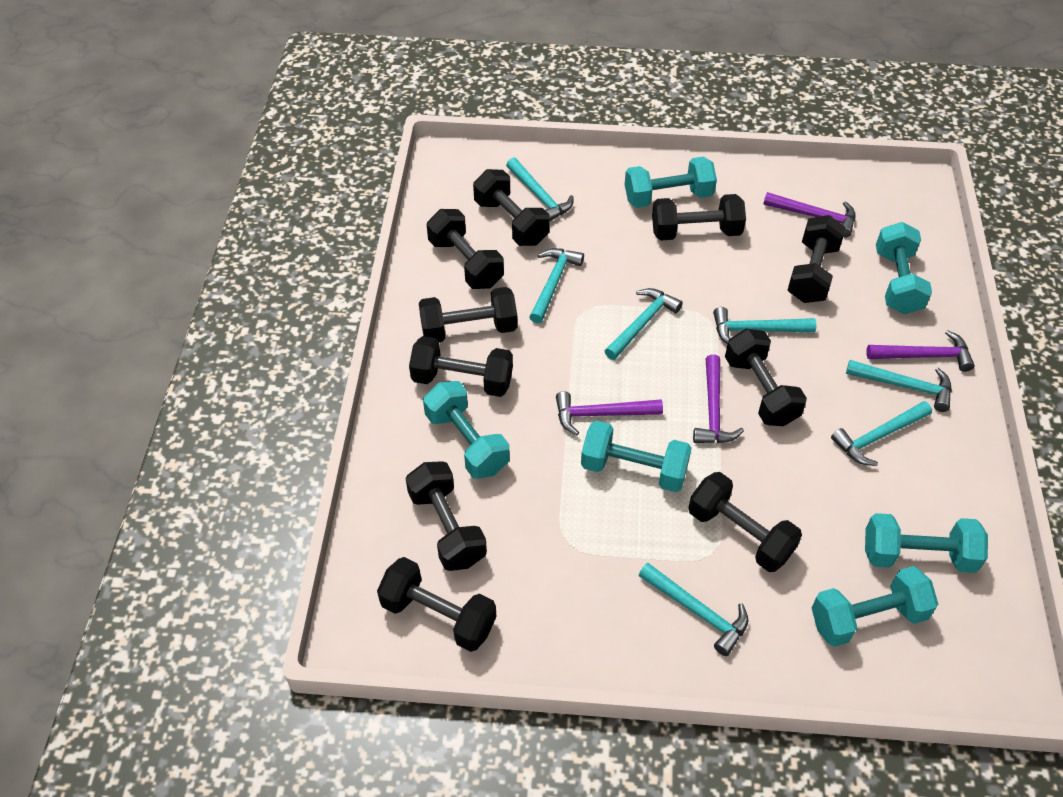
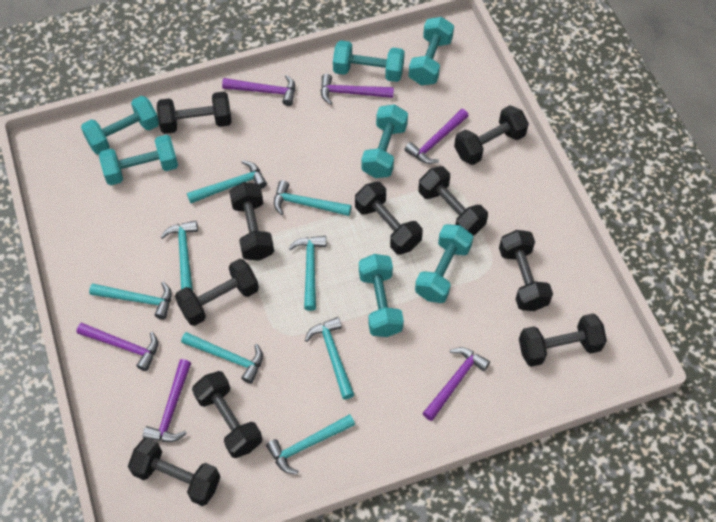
purple hammer: 4 -> 6
turquoise dumbbell: 6 -> 7
turquoise hammer: 7 -> 8

